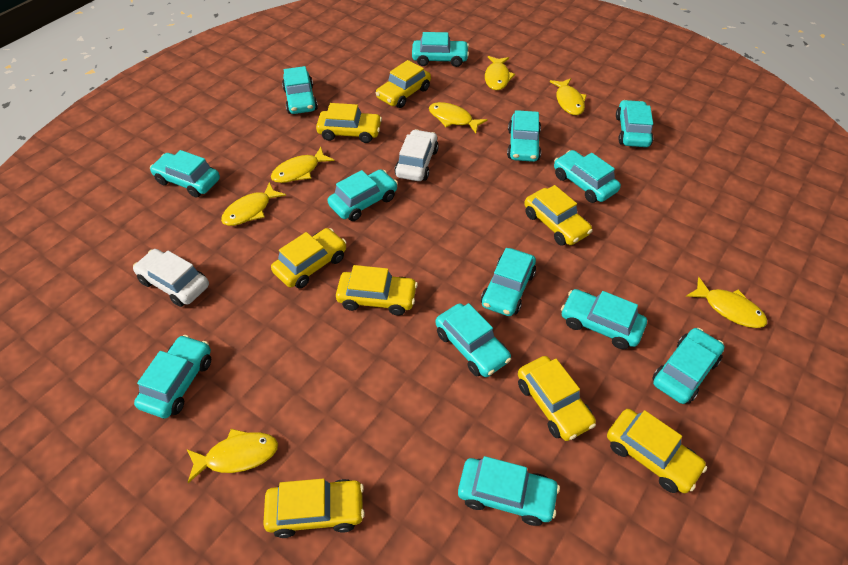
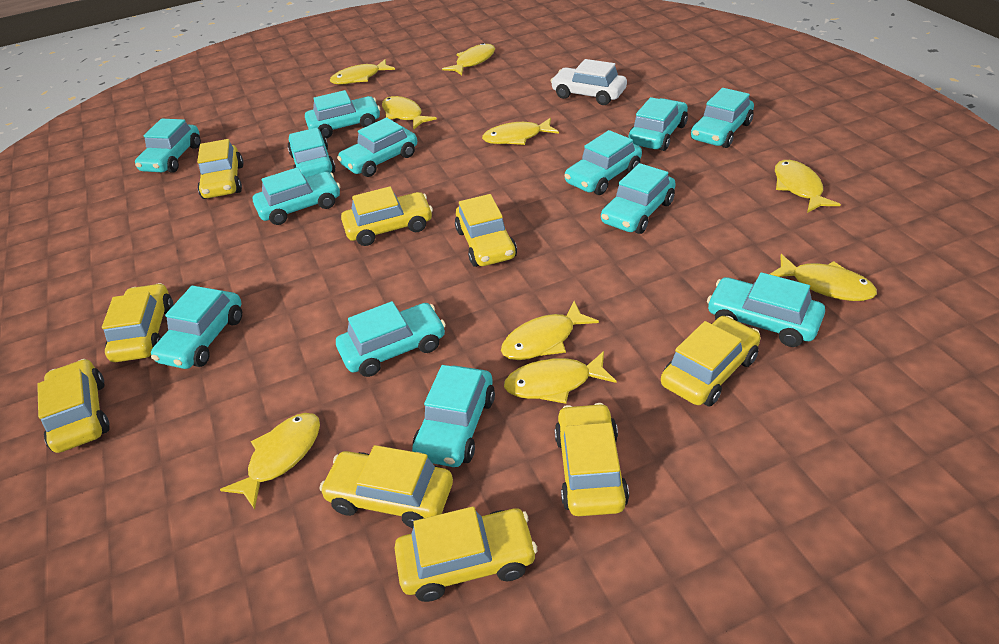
white car: 2 -> 1
yellow car: 8 -> 9
yellow fish: 7 -> 9

